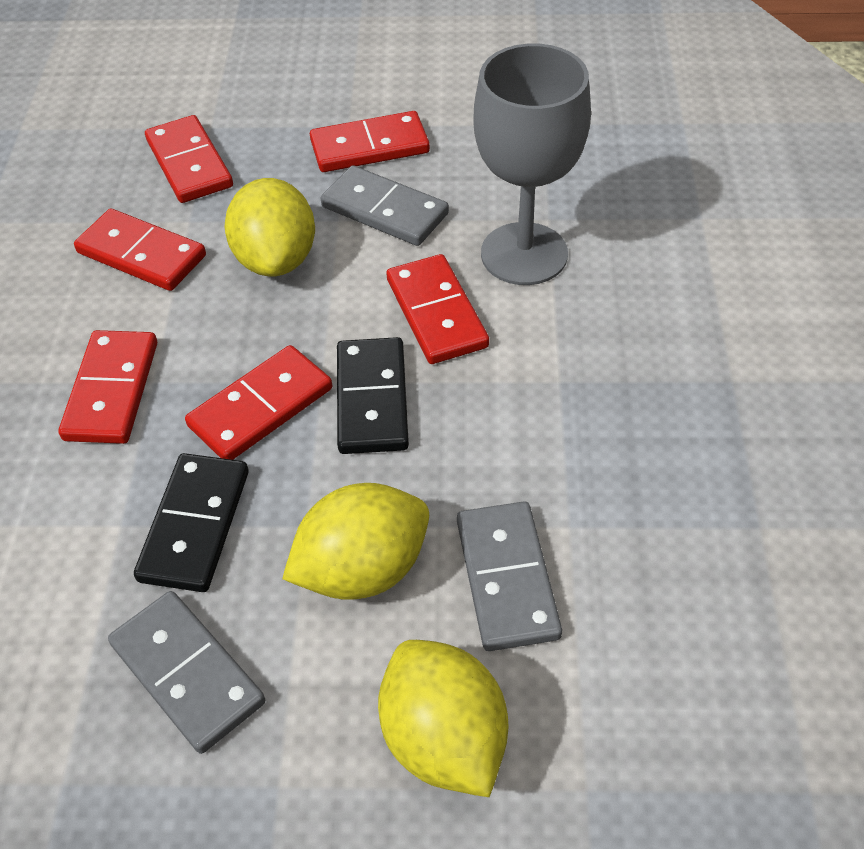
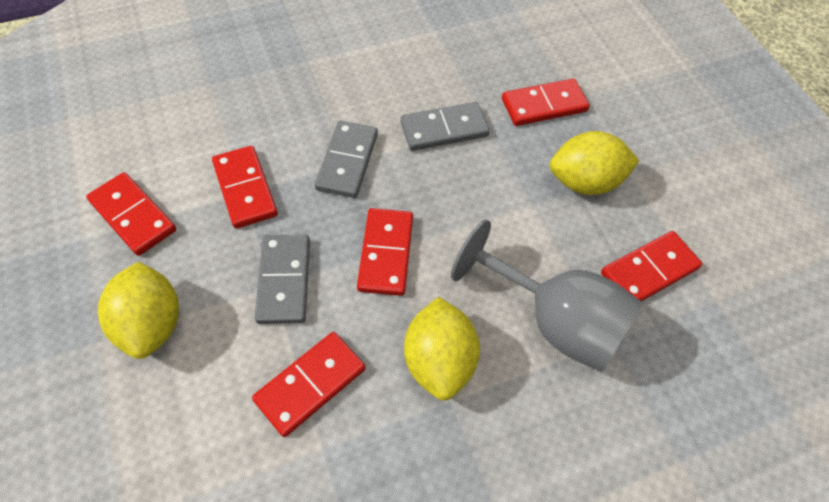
black domino: 2 -> 0

